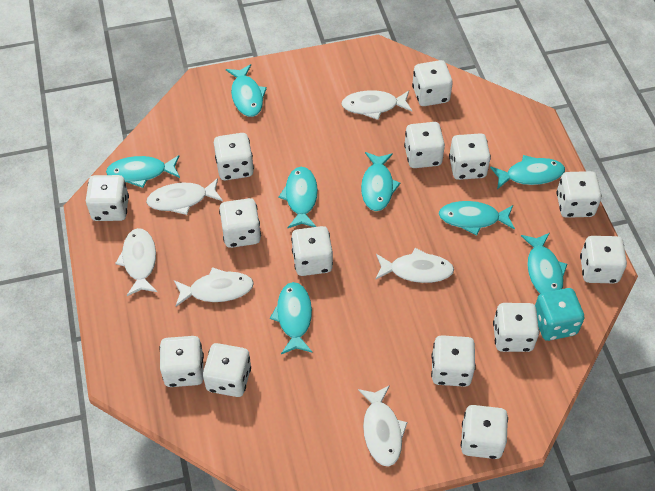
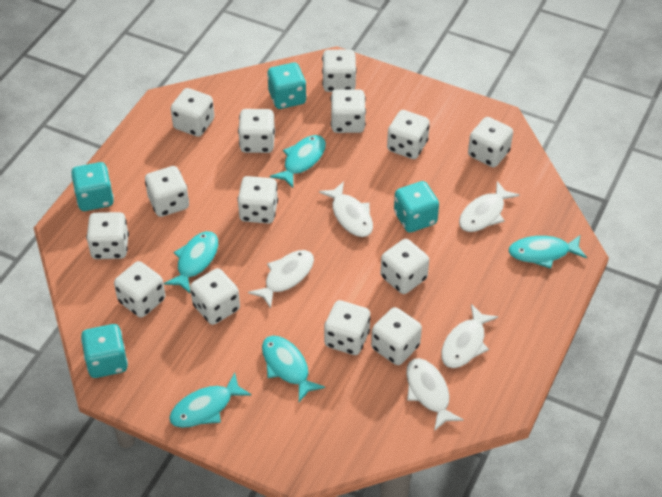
turquoise dice: 1 -> 4
turquoise fish: 8 -> 5
white fish: 6 -> 5

